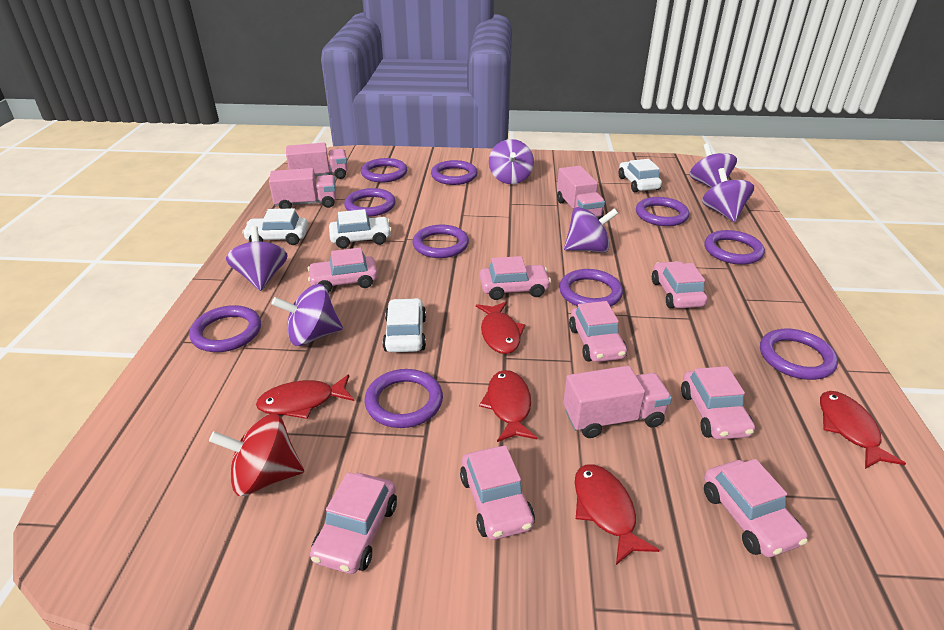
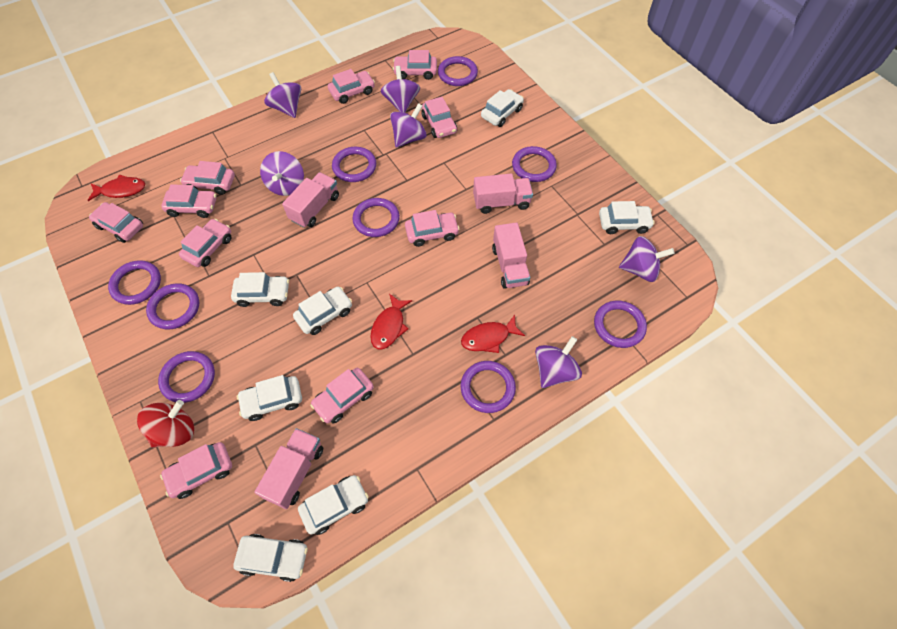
pink car: 8 -> 10
purple ring: 10 -> 9
red fish: 5 -> 3
white car: 4 -> 7

